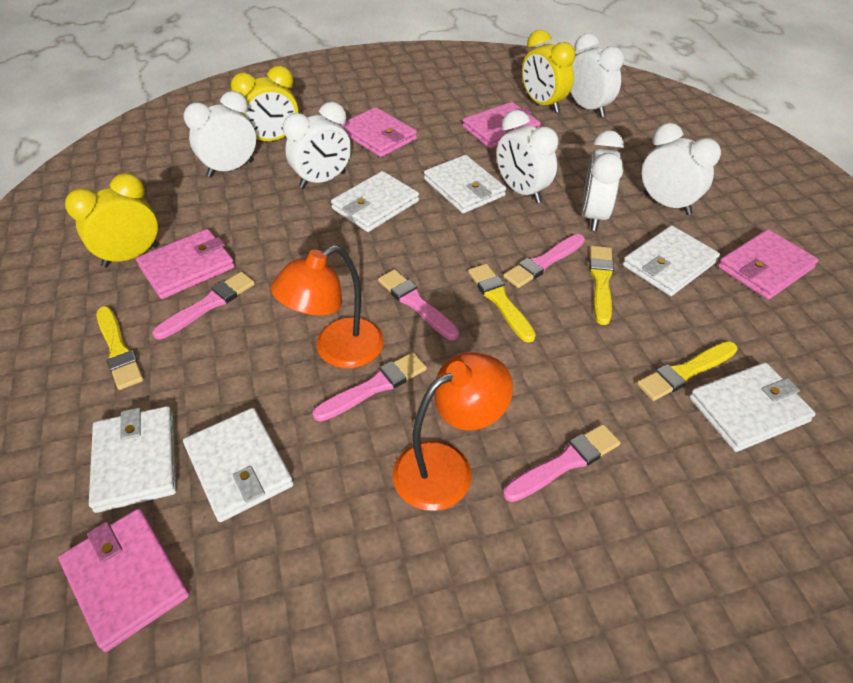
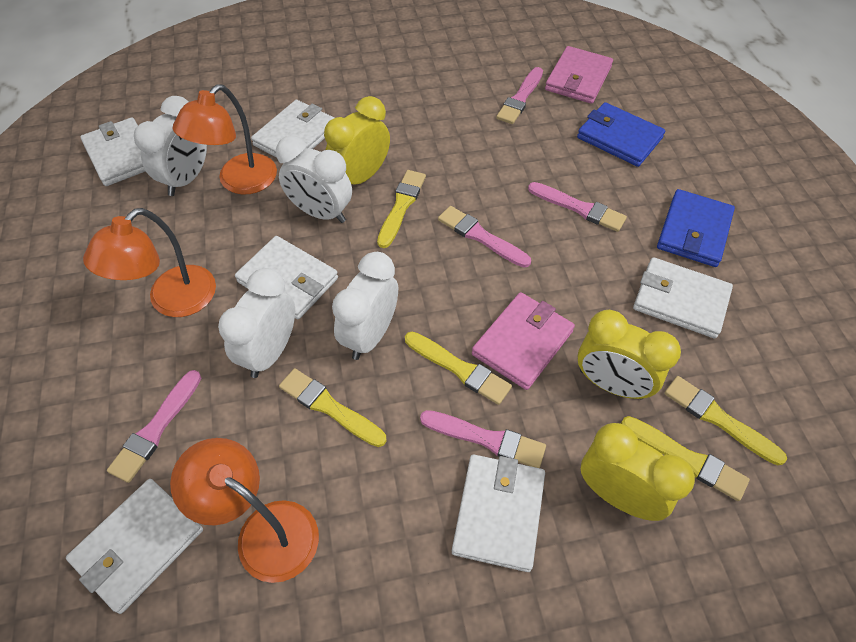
blue wallet: 0 -> 2
orange lamp: 2 -> 3
pink wallet: 5 -> 2
white clock: 6 -> 4
yellow brush: 4 -> 5

